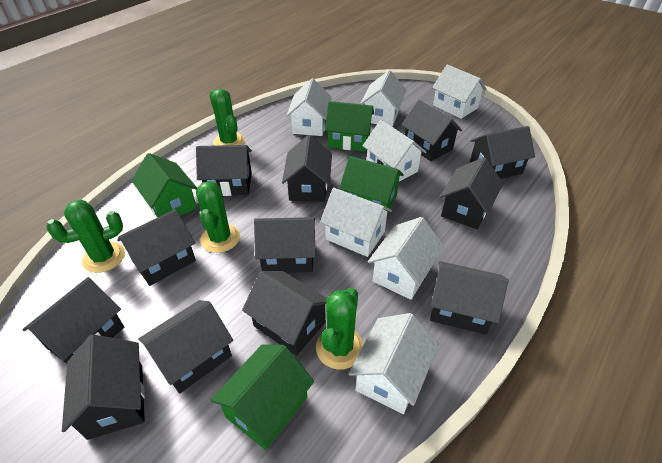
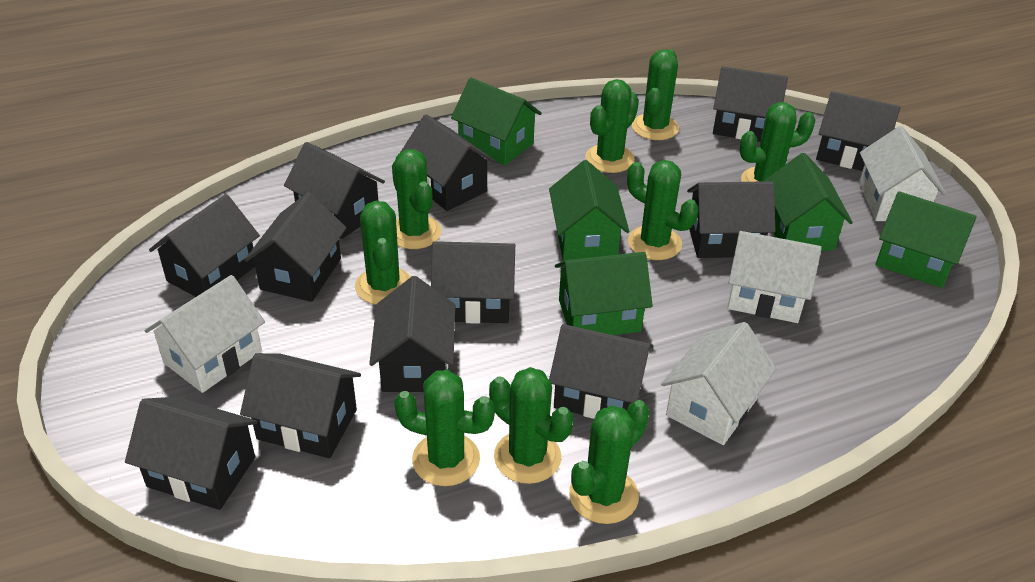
green cactus: 4 -> 9
green house: 4 -> 5
white house: 7 -> 4

